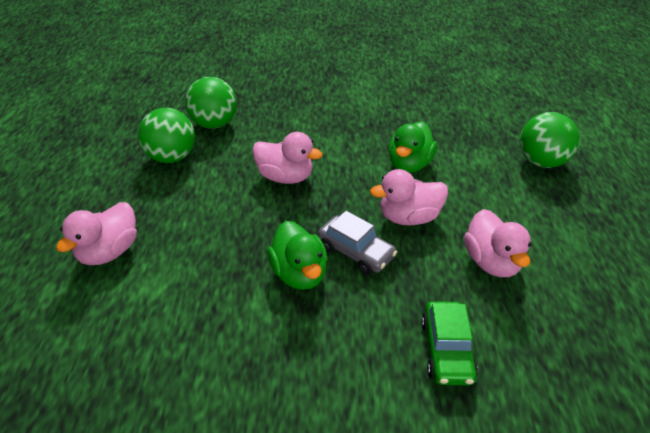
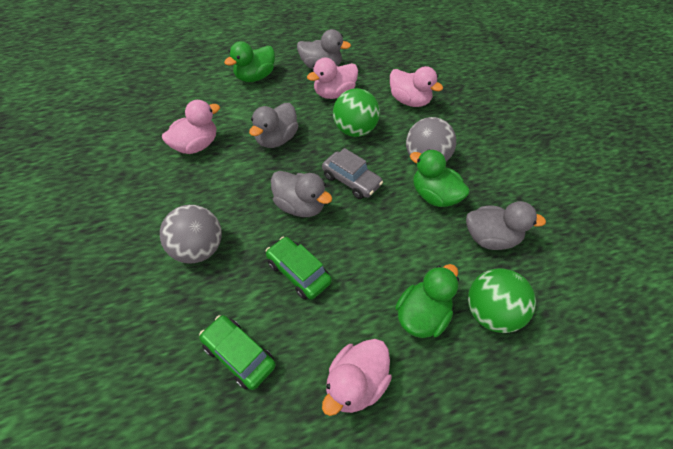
green ball: 3 -> 2
green car: 1 -> 2
green duck: 2 -> 3
grey ball: 0 -> 2
grey duck: 0 -> 4

